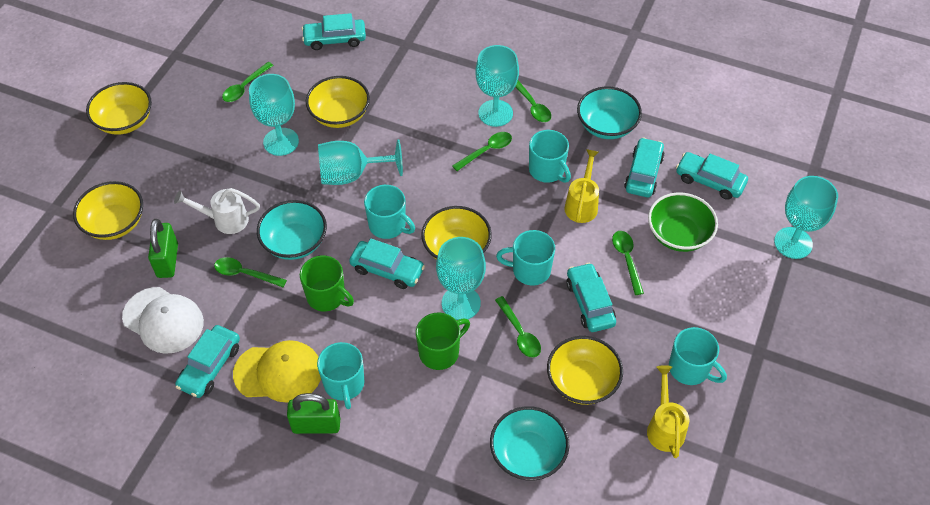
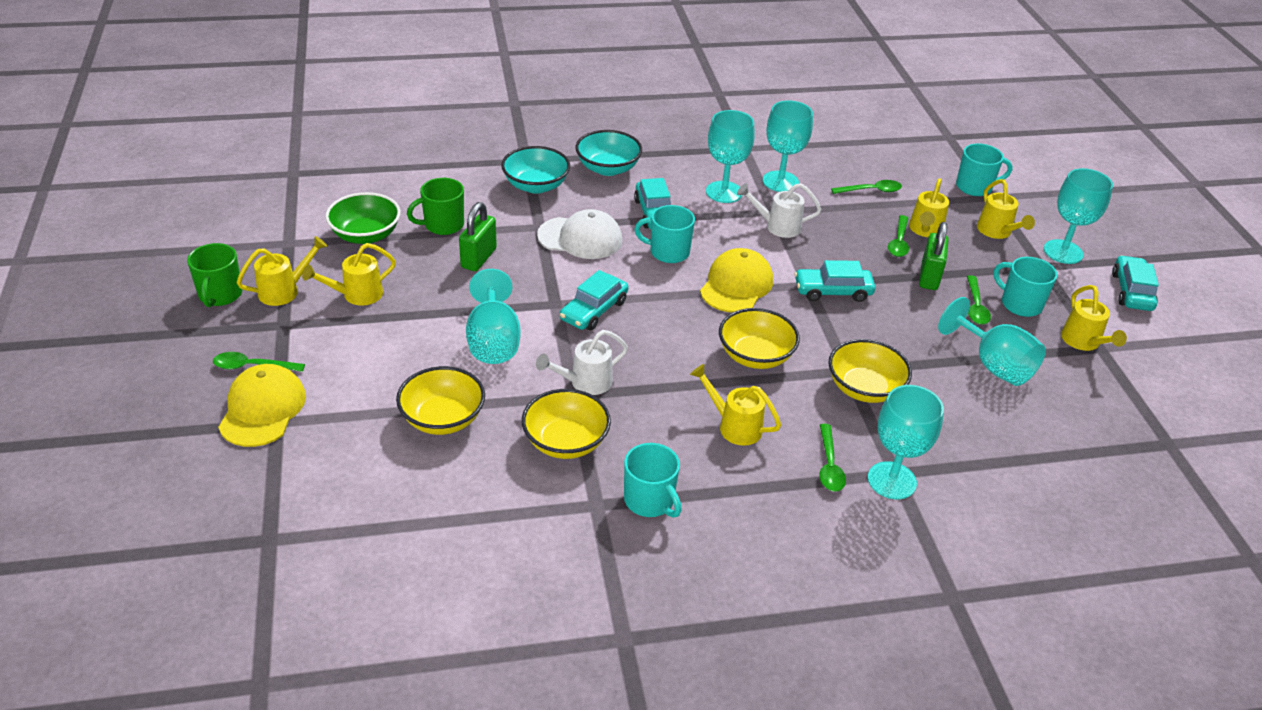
green spoon: 6 -> 5
turquoise bowl: 3 -> 2
turquoise car: 6 -> 4
turquoise goblet: 5 -> 6
turquoise mug: 5 -> 4
white watering can: 1 -> 2
yellow bowl: 5 -> 4
yellow cap: 1 -> 2
yellow watering can: 2 -> 6

